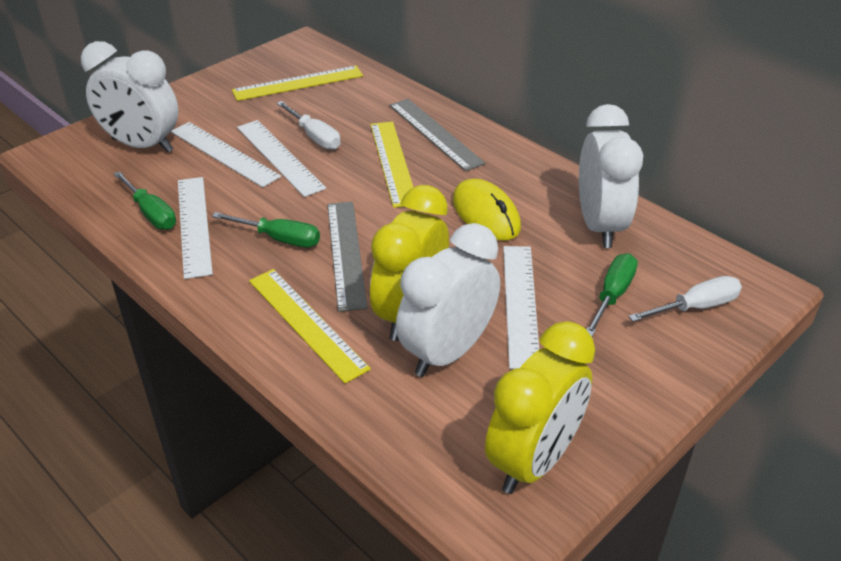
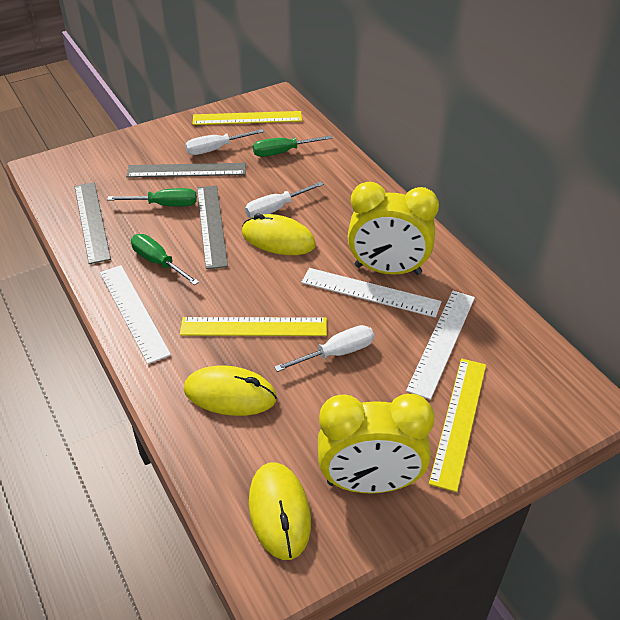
grey ruler: 2 -> 3
white clock: 3 -> 0
white ruler: 4 -> 3
white screwdriver: 2 -> 3
yellow mouse: 1 -> 3

